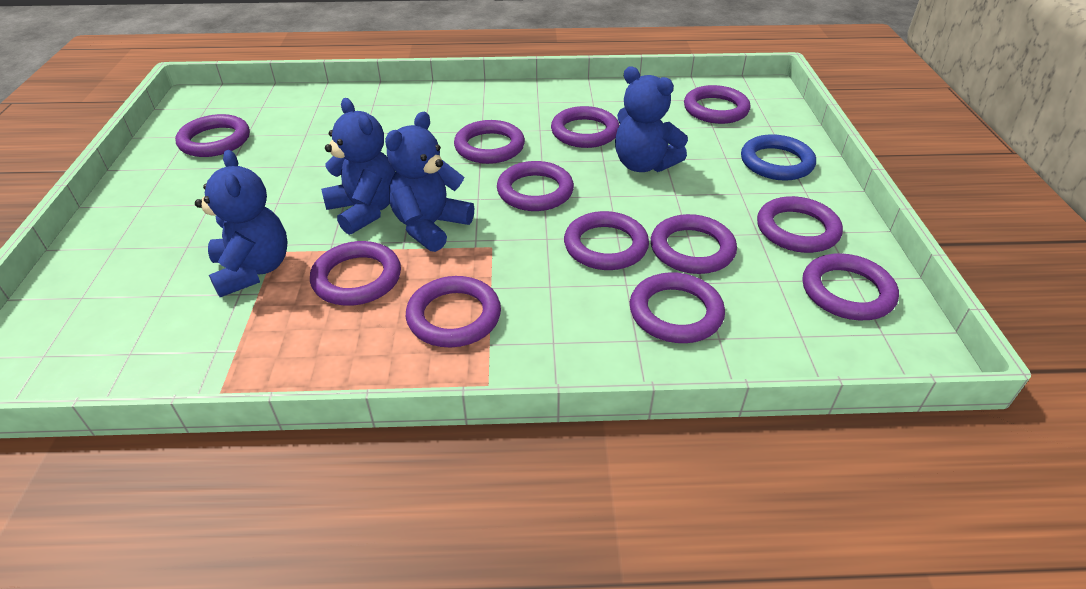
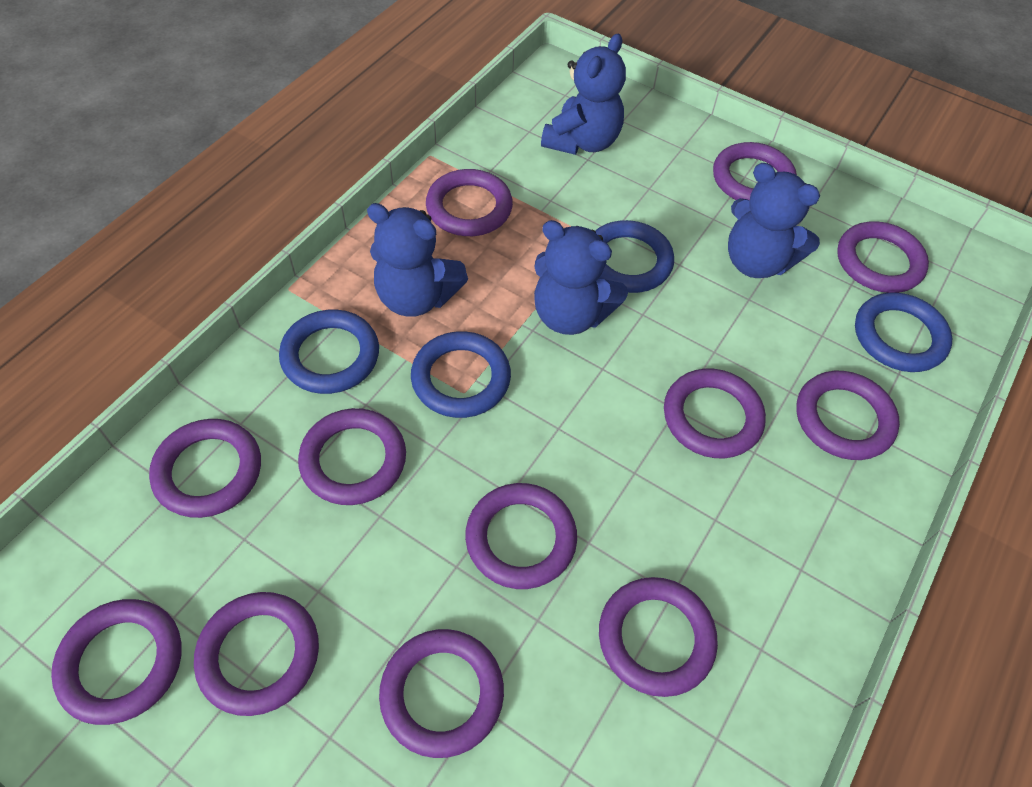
blue ring: 1 -> 4

